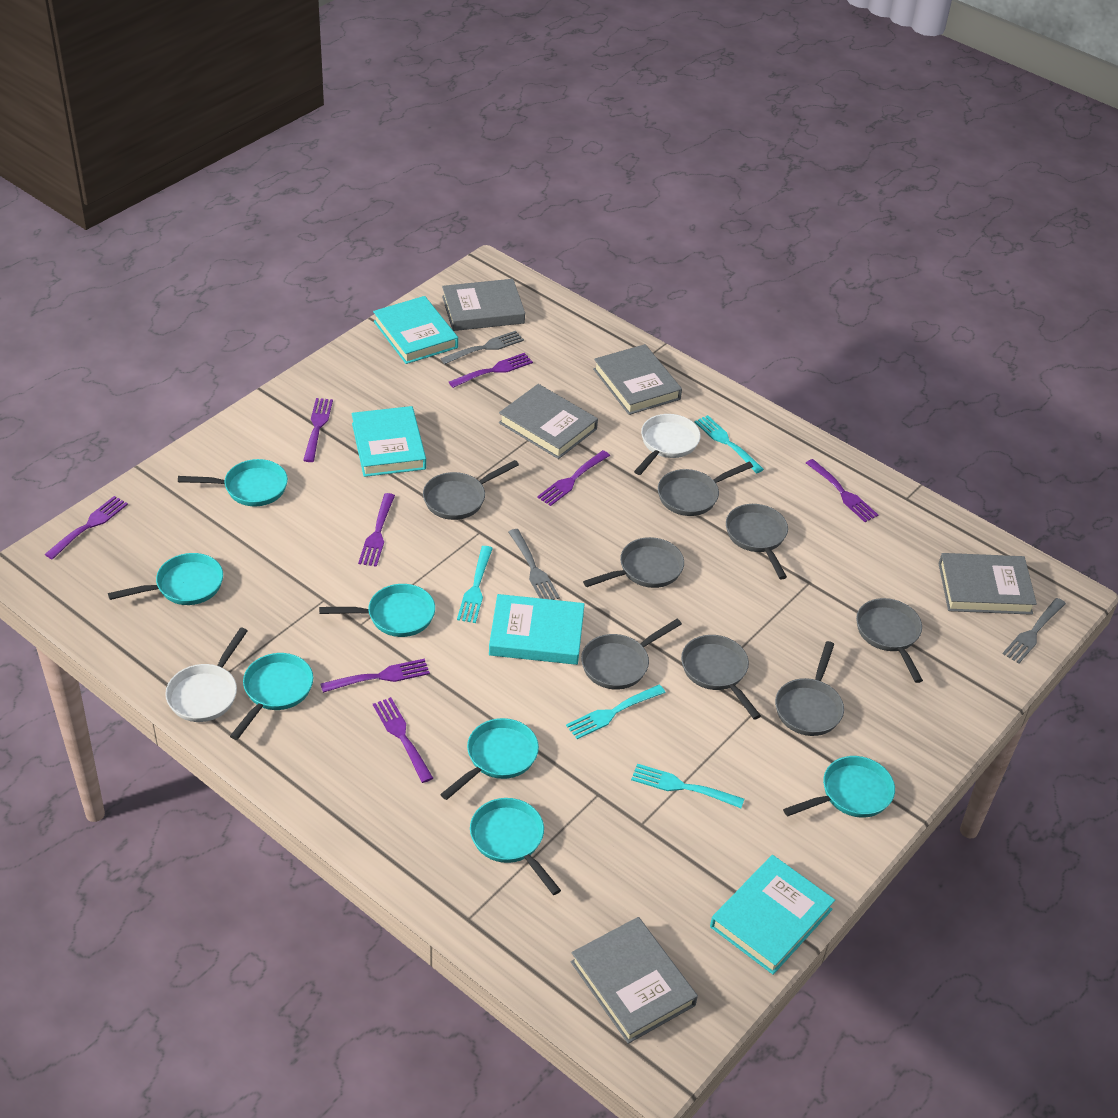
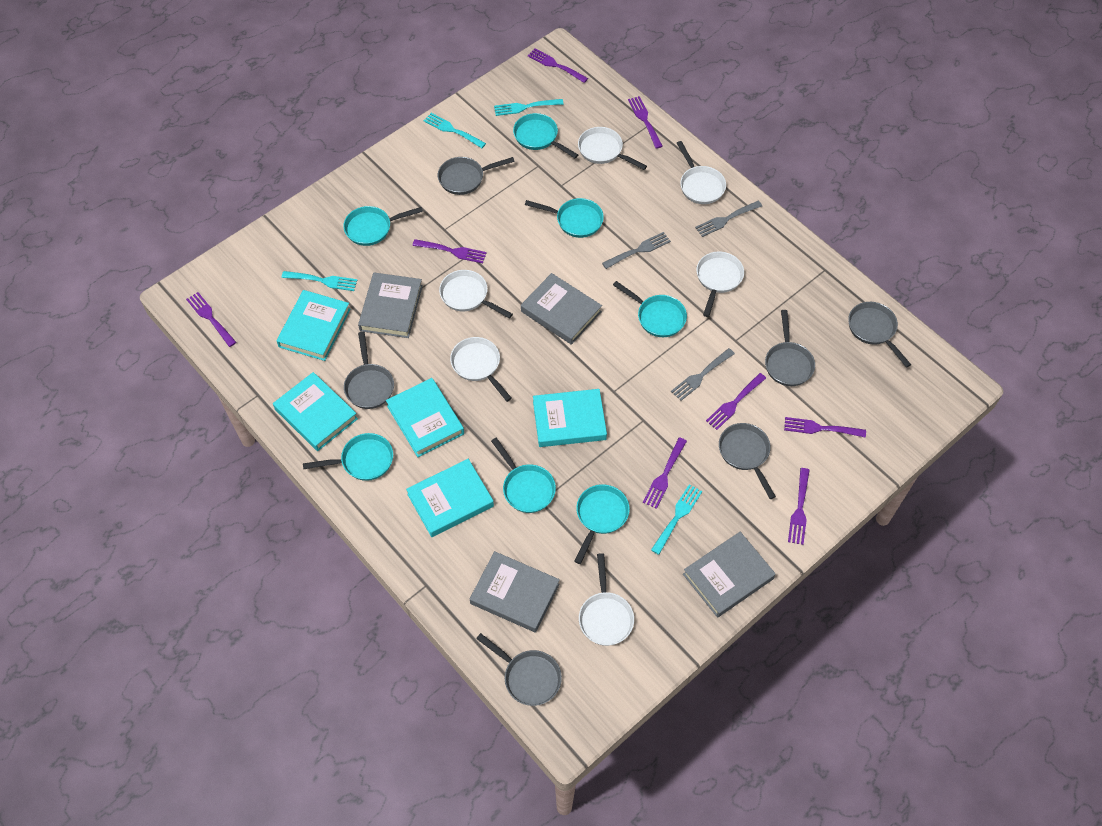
grey book: 5 -> 4
grey pan: 8 -> 6
turquoise book: 4 -> 5
white pan: 2 -> 6

